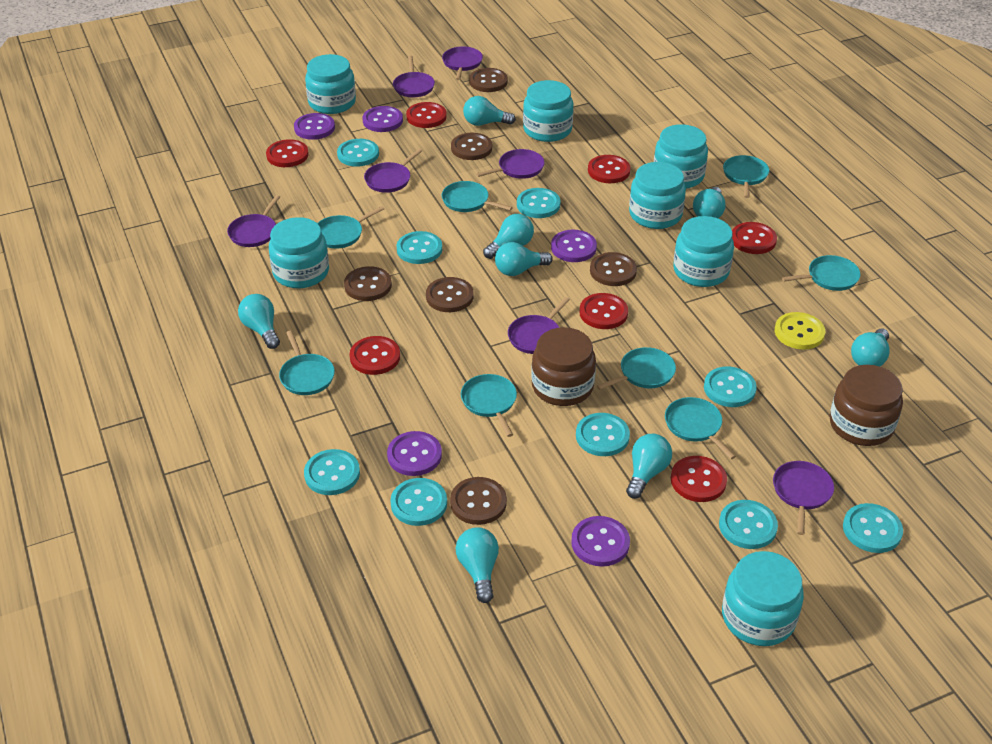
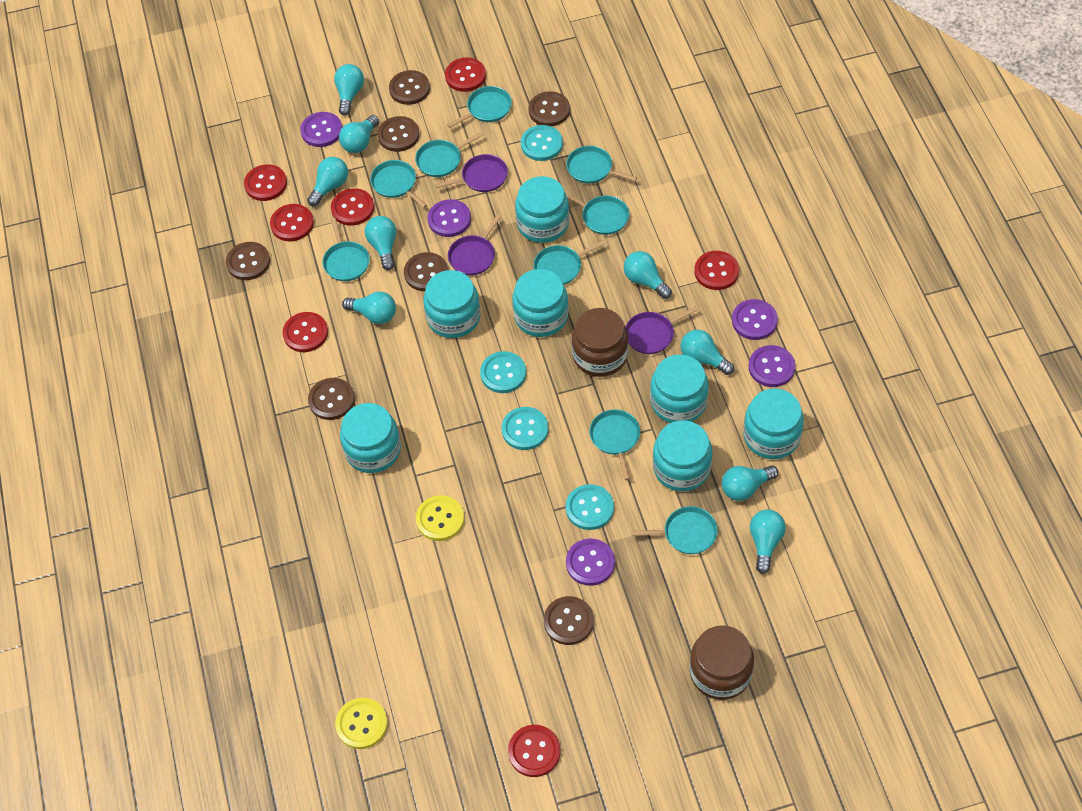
brown button: 6 -> 7
purple pan: 7 -> 3
turquoise button: 9 -> 4
turquoise light bulb: 8 -> 9
turquoise pan: 8 -> 9
yellow button: 1 -> 2

